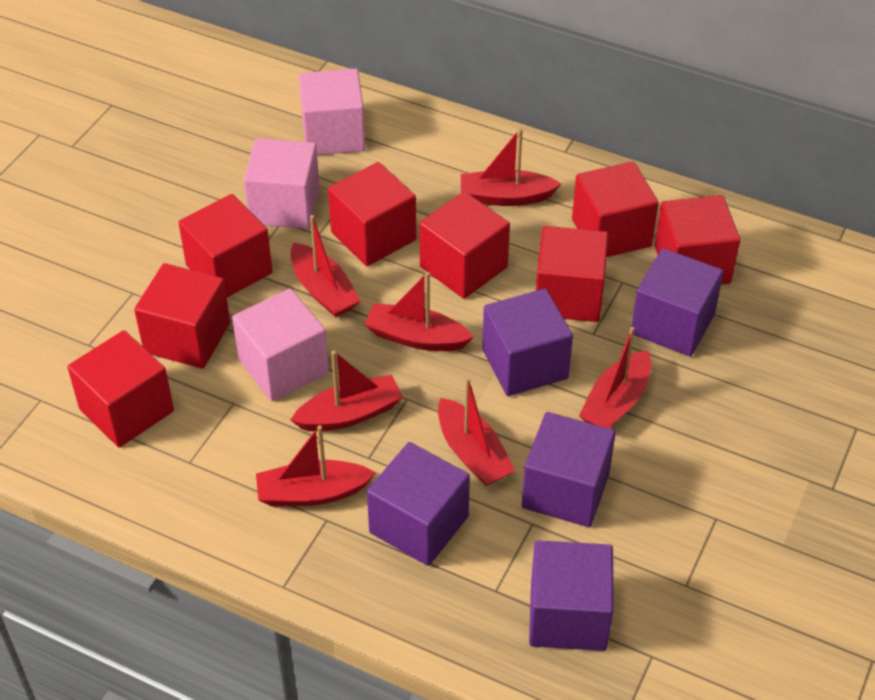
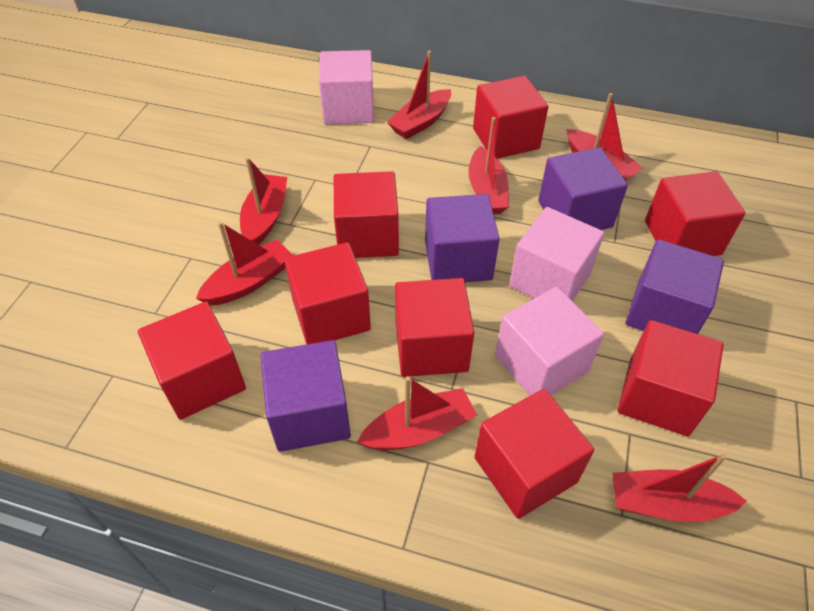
purple cube: 5 -> 4

